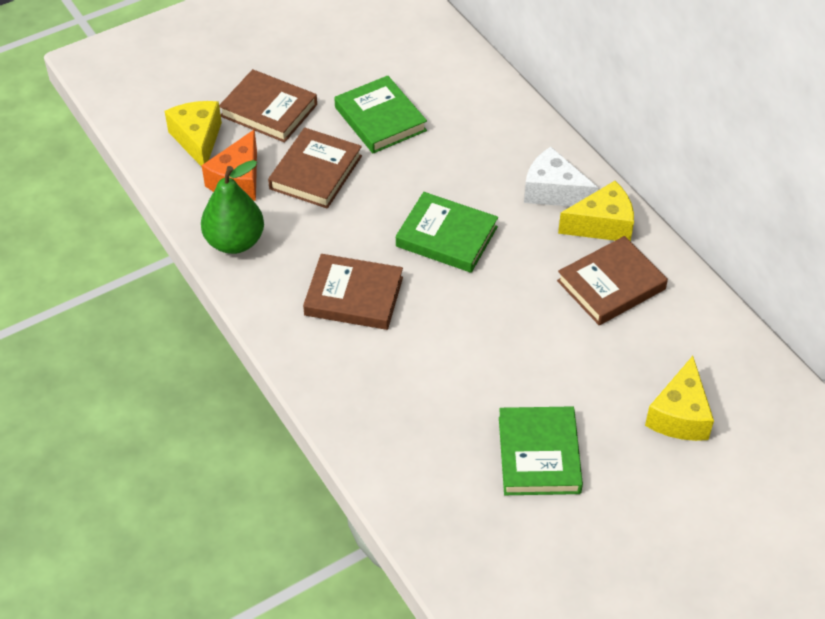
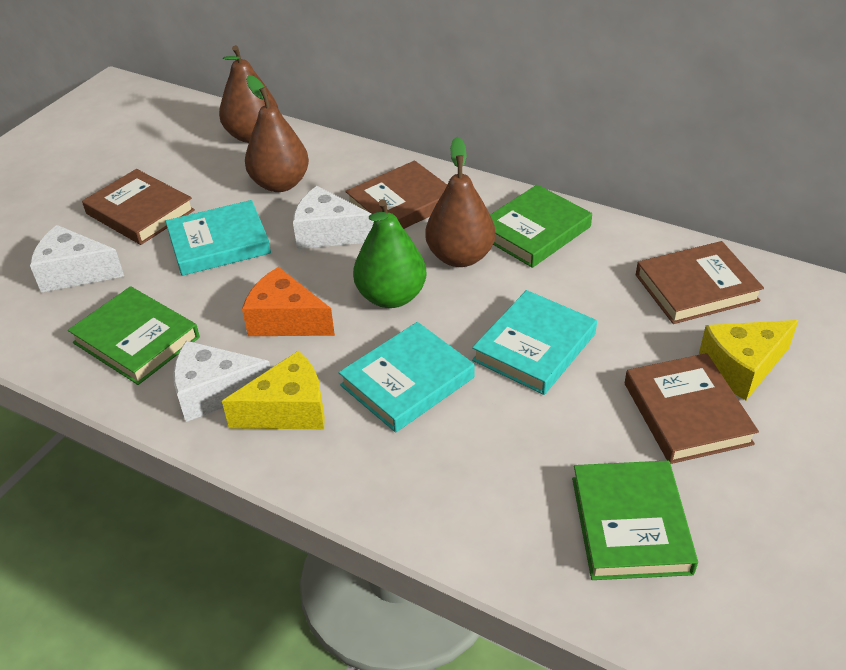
brown pear: 0 -> 3
turquoise book: 0 -> 3
white cheese: 1 -> 3
yellow cheese: 3 -> 2

